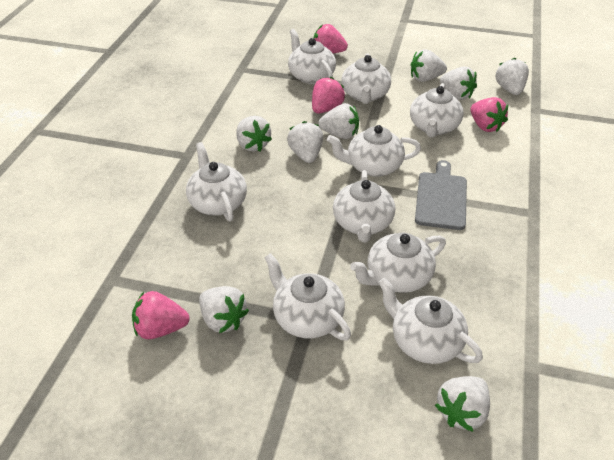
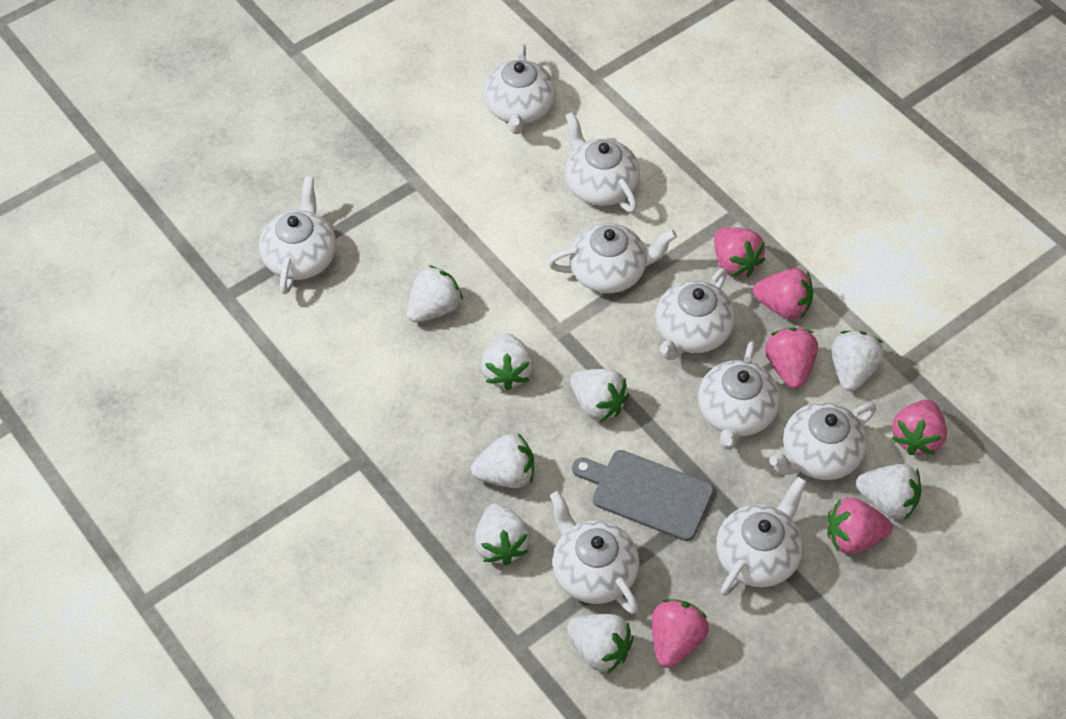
pink strawberry: 4 -> 6

